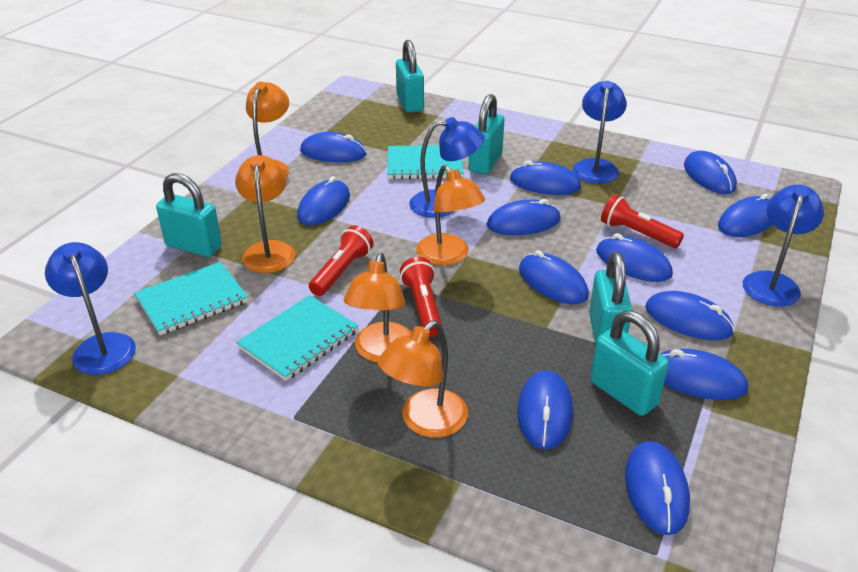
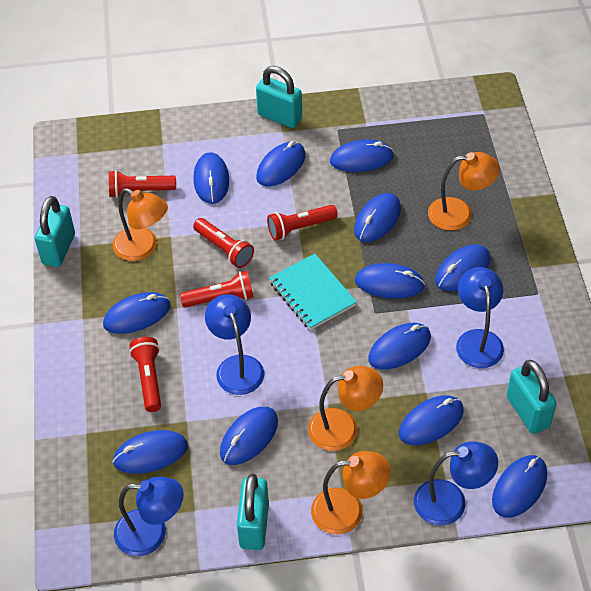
orange lamp: 5 -> 4
red flashlight: 3 -> 5
turquoise notebook: 3 -> 1
turquoise padlock: 5 -> 4

